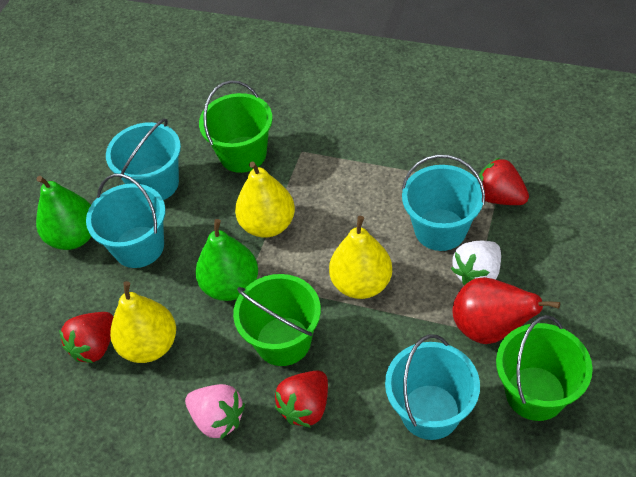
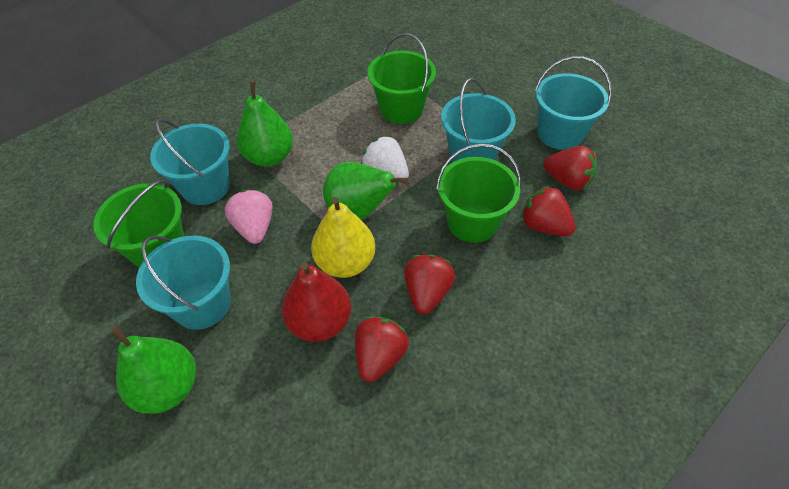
green pear: 2 -> 3
red strawberry: 3 -> 4
yellow pear: 3 -> 1

